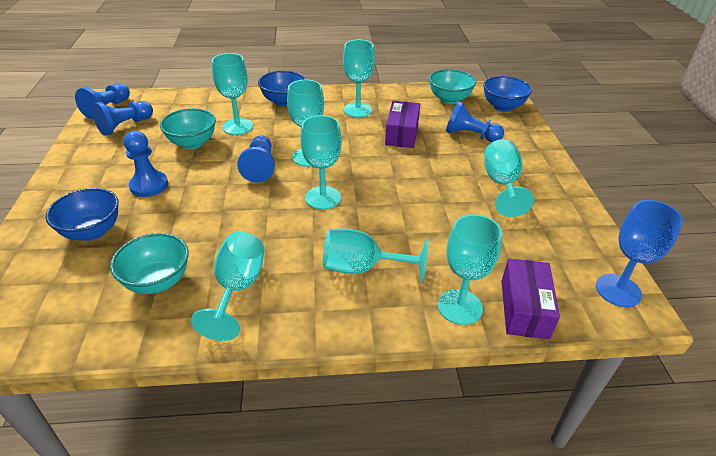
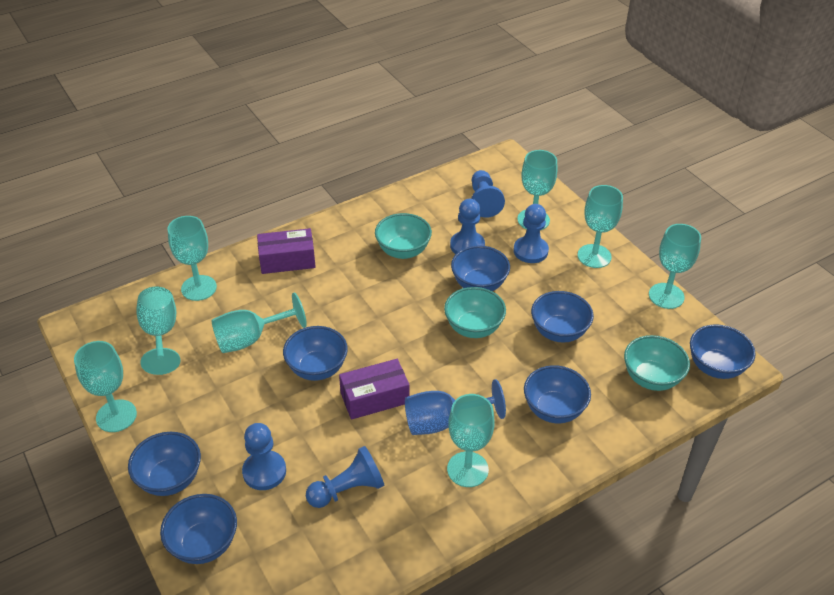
blue bowl: 3 -> 7

